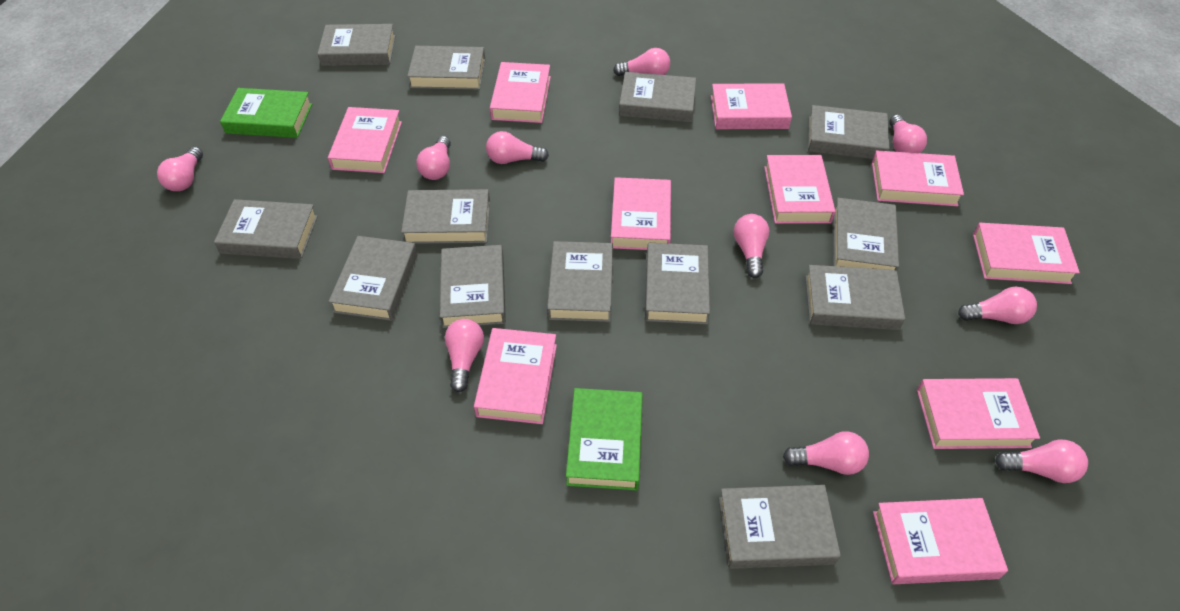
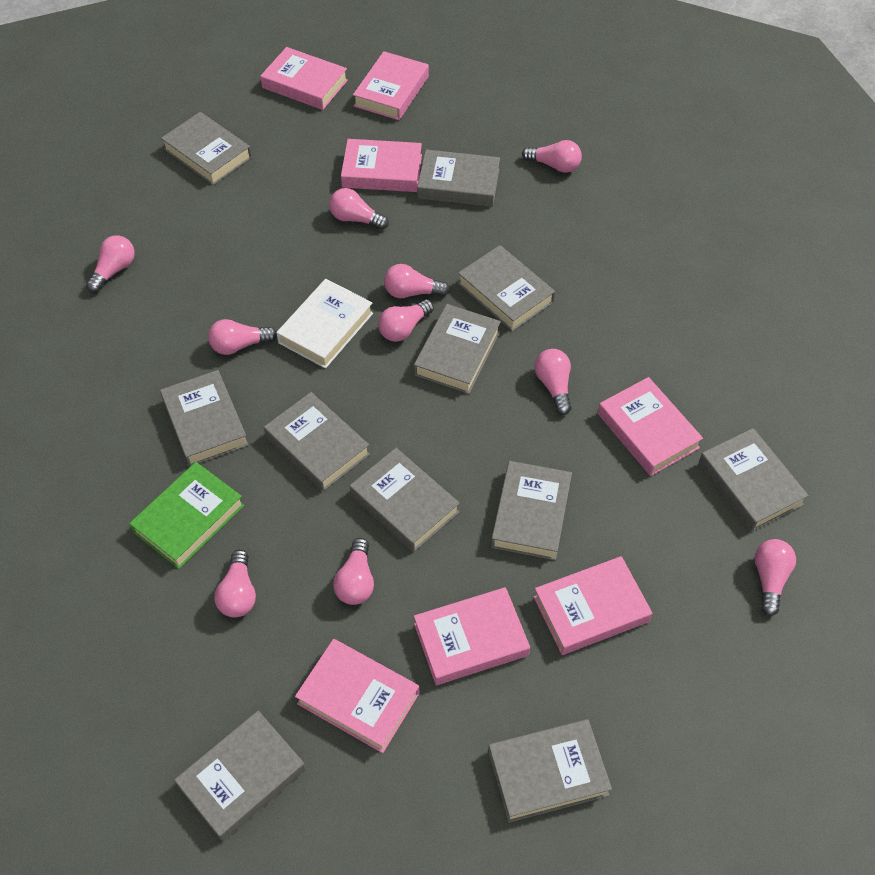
green book: 2 -> 1
grey book: 13 -> 11
pink book: 10 -> 7
white book: 0 -> 1

